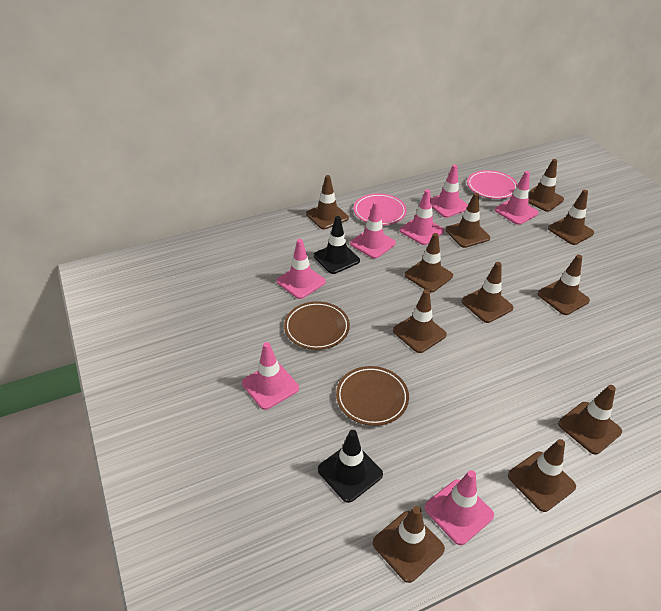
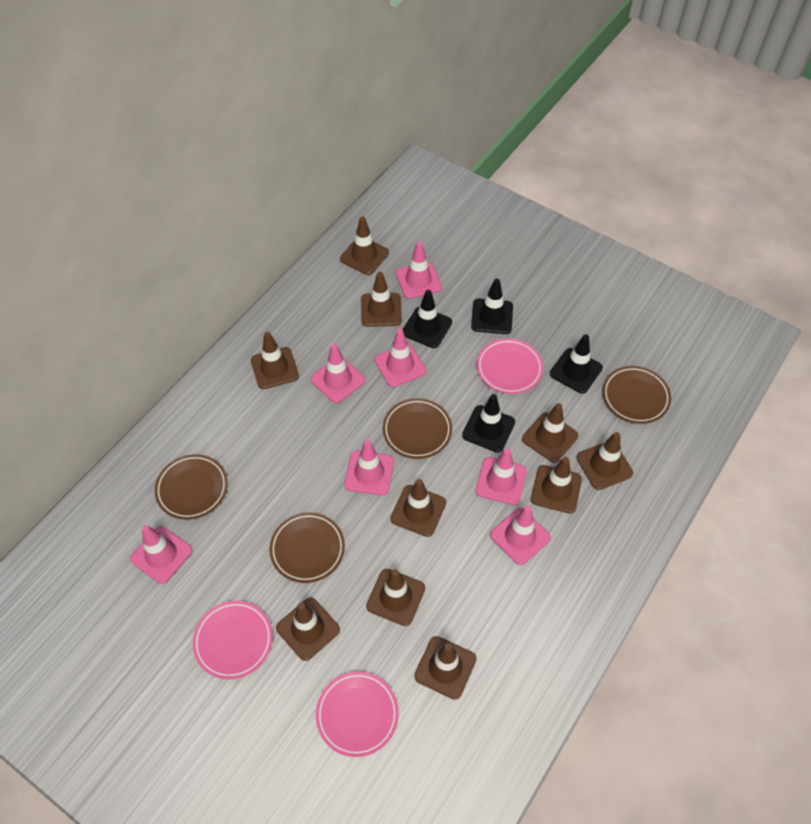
black traffic cone: 2 -> 4
brown plate: 2 -> 4
brown traffic cone: 11 -> 10
pink plate: 2 -> 3

